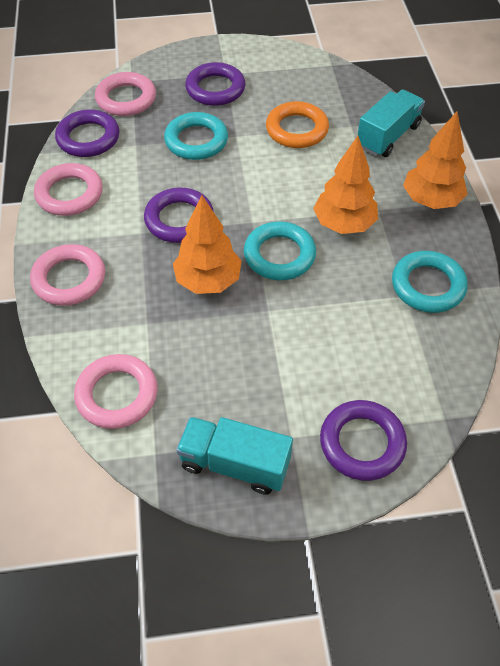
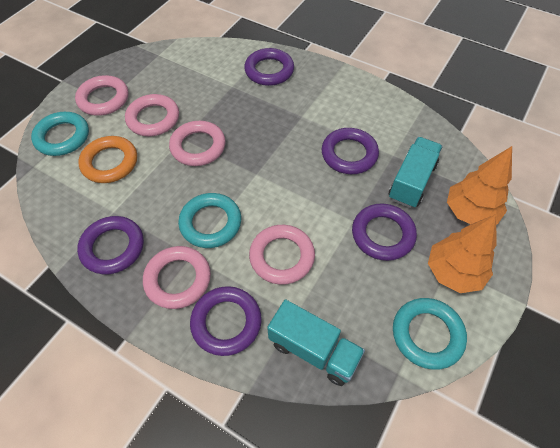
orange tree: 3 -> 2
pink ring: 4 -> 5
purple ring: 4 -> 5

